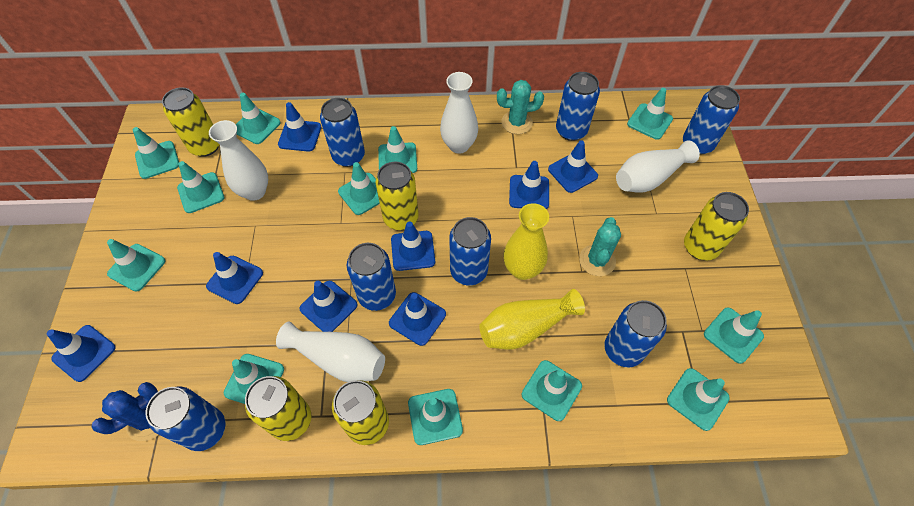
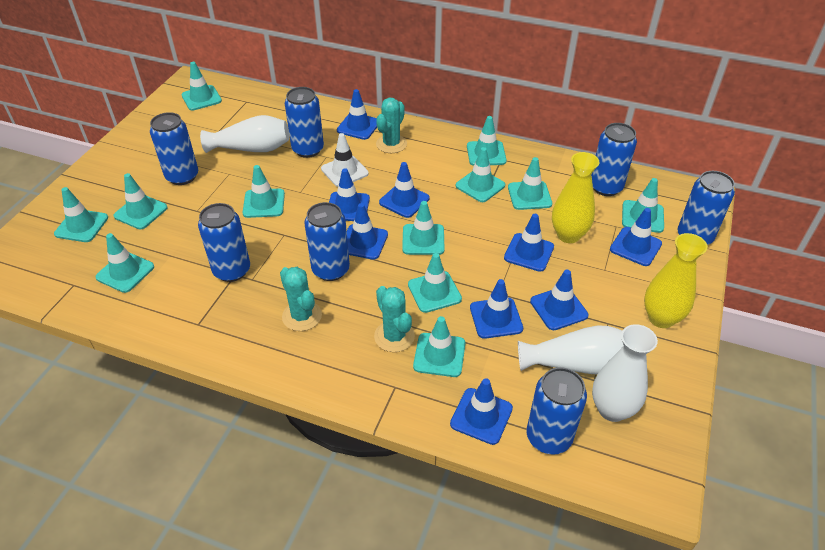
blue cactus: 1 -> 0
blue traffic cone: 8 -> 9
turquoise cactus: 2 -> 3
white traffic cone: 0 -> 1
white vase: 4 -> 3
yellow can: 5 -> 0

